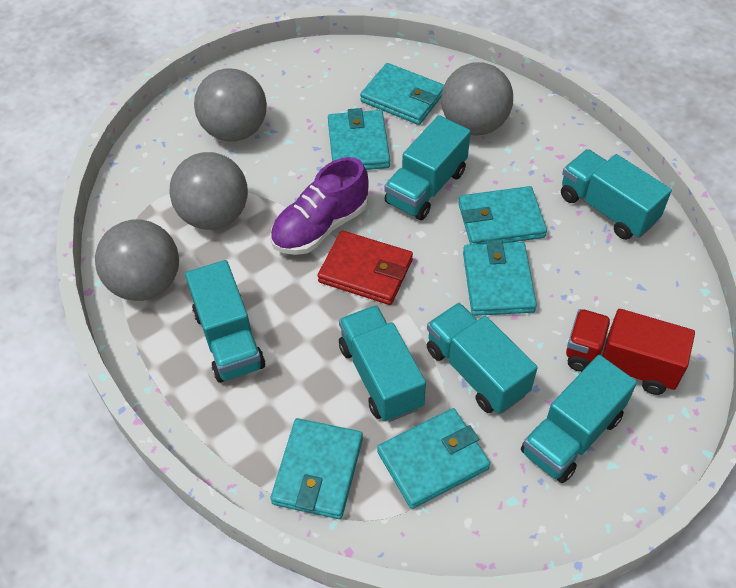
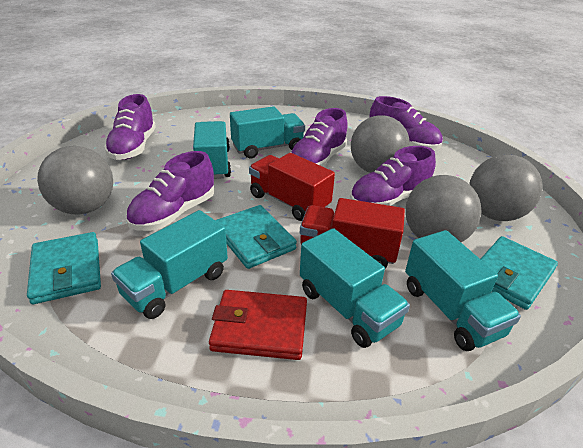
purple shoe: 1 -> 5
red truck: 1 -> 2
turquoise truck: 6 -> 5
turquoise wallet: 6 -> 3

